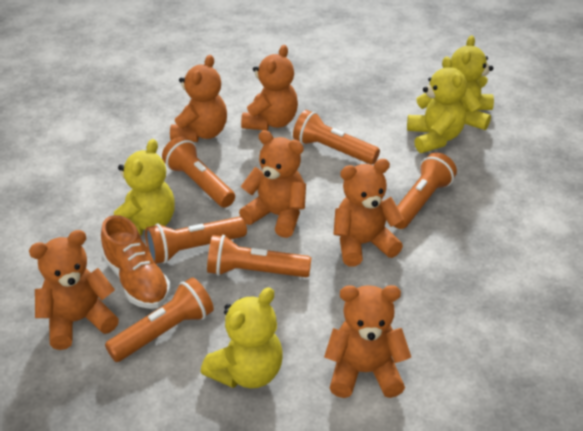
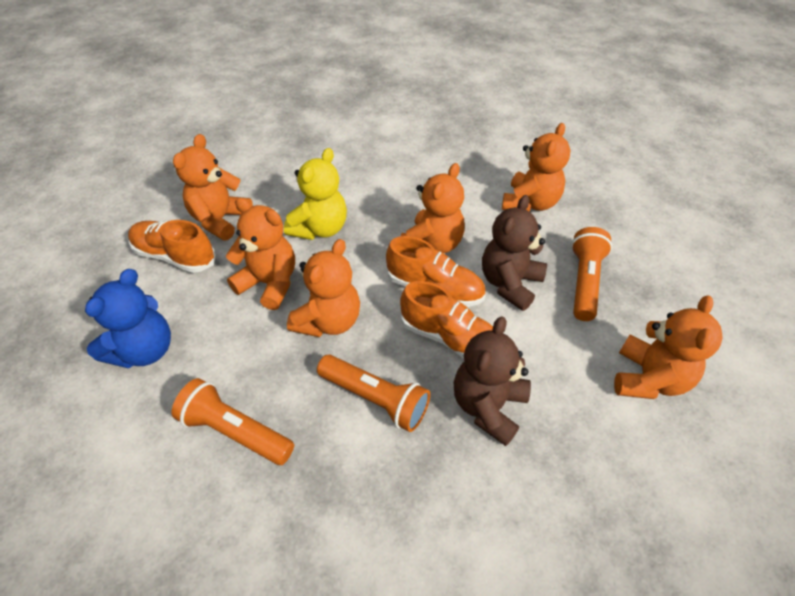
blue teddy bear: 0 -> 1
brown teddy bear: 0 -> 2
orange flashlight: 6 -> 3
orange shoe: 1 -> 3
yellow teddy bear: 4 -> 1

